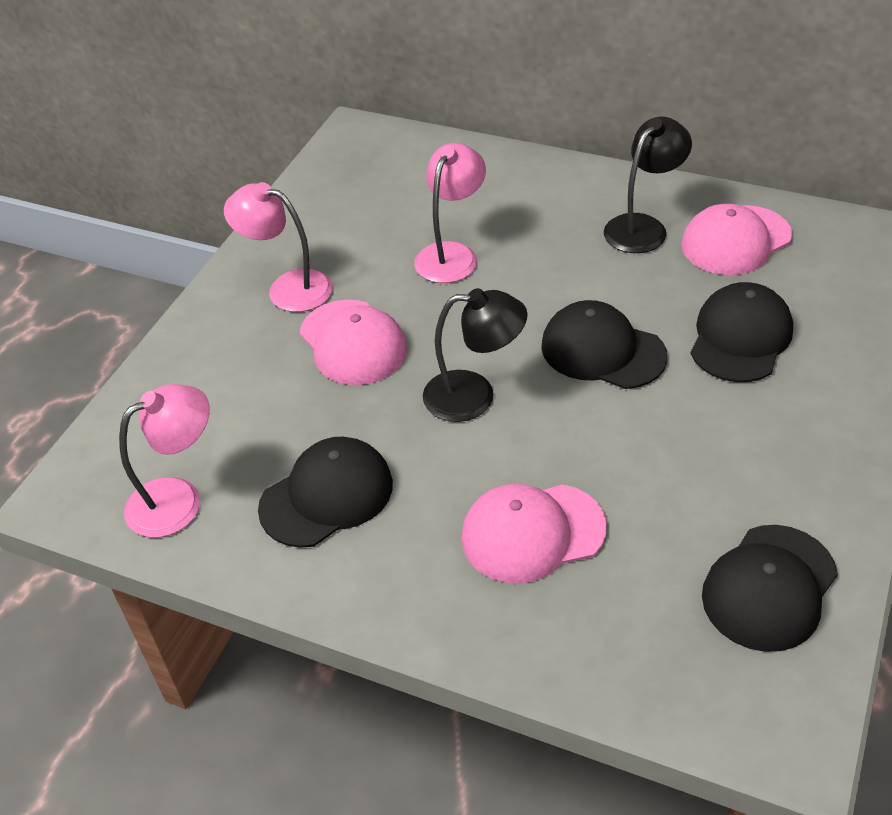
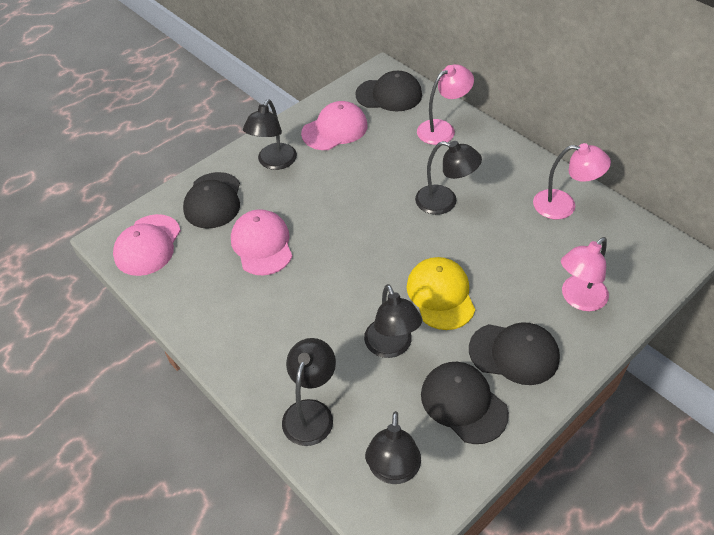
black lamp: 2 -> 5
yellow cap: 0 -> 1

